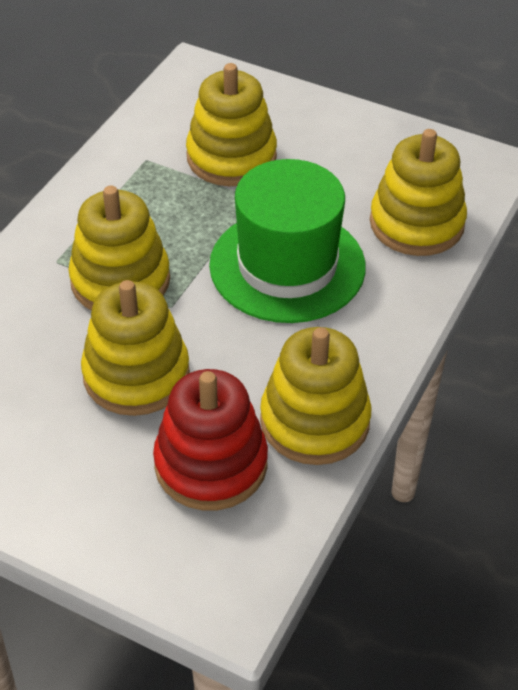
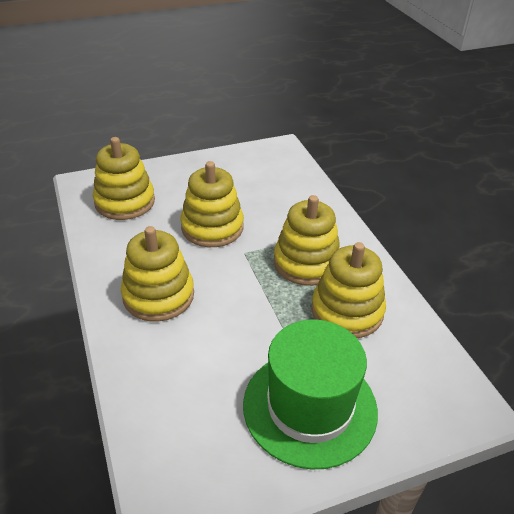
red stacking toy: 1 -> 0

